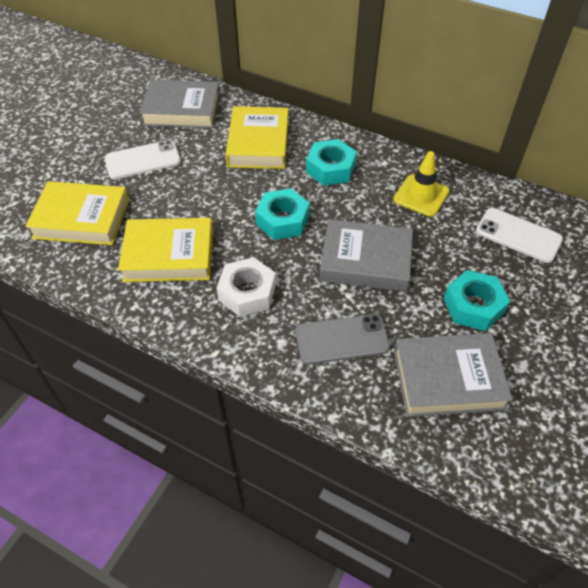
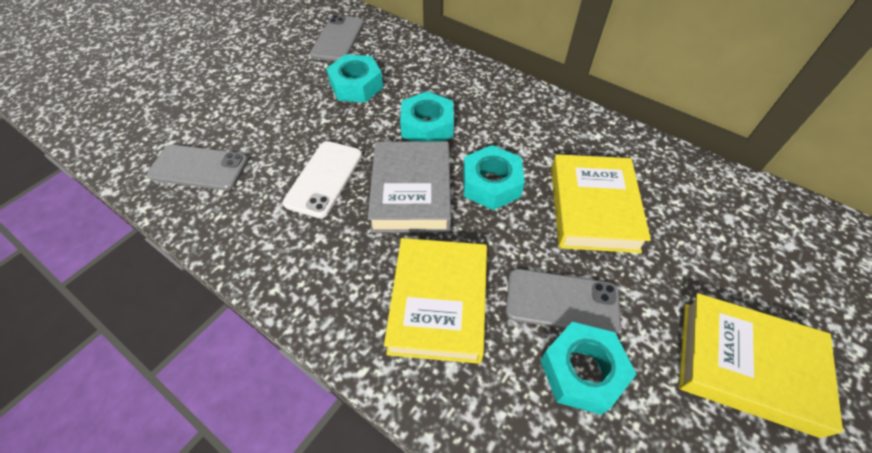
grey book: 3 -> 1
grey phone: 1 -> 3
turquoise nut: 3 -> 4
white nut: 1 -> 0
white phone: 2 -> 1
yellow traffic cone: 1 -> 0

